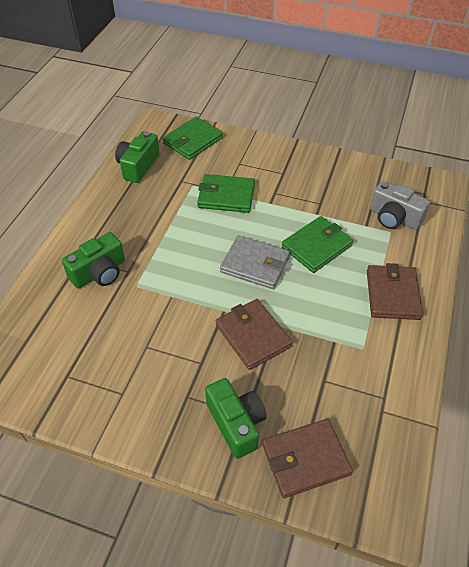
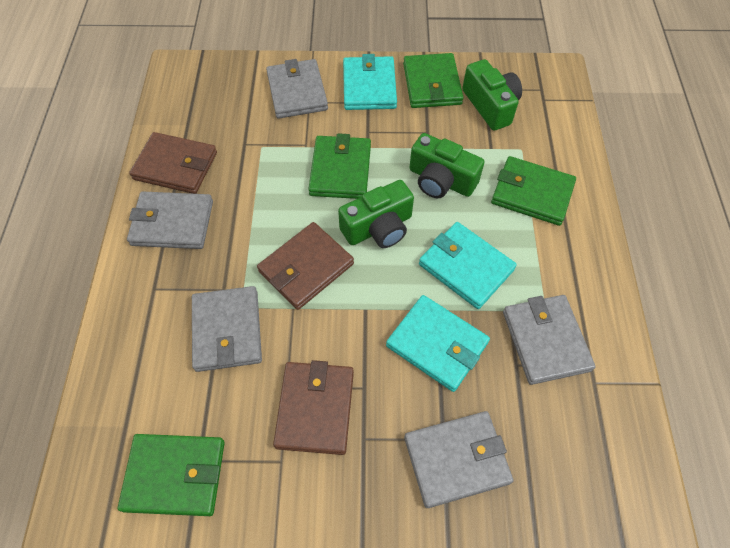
green wallet: 3 -> 4
grey camera: 1 -> 0
grey wallet: 1 -> 5
turquoise wallet: 0 -> 3

